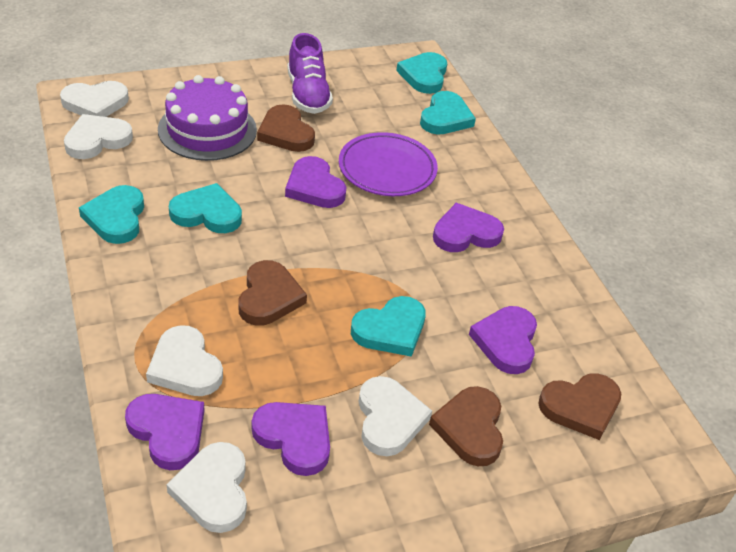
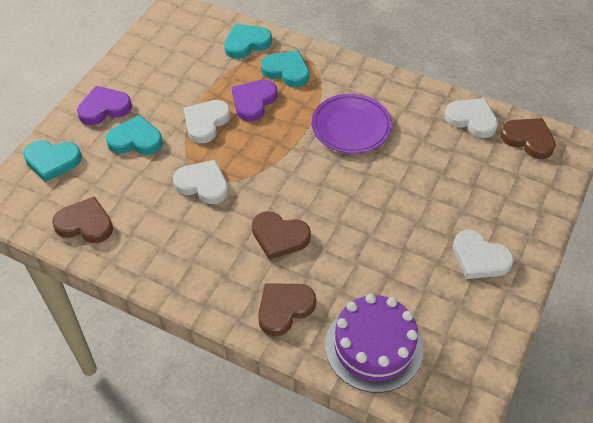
purple heart: 5 -> 2
purple shoe: 1 -> 0
turquoise heart: 5 -> 4
white heart: 5 -> 4

